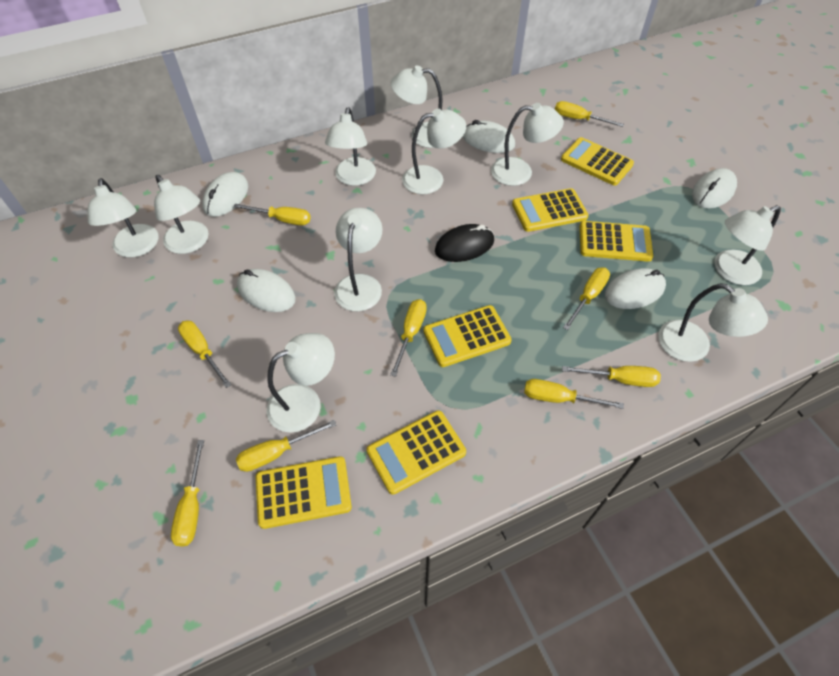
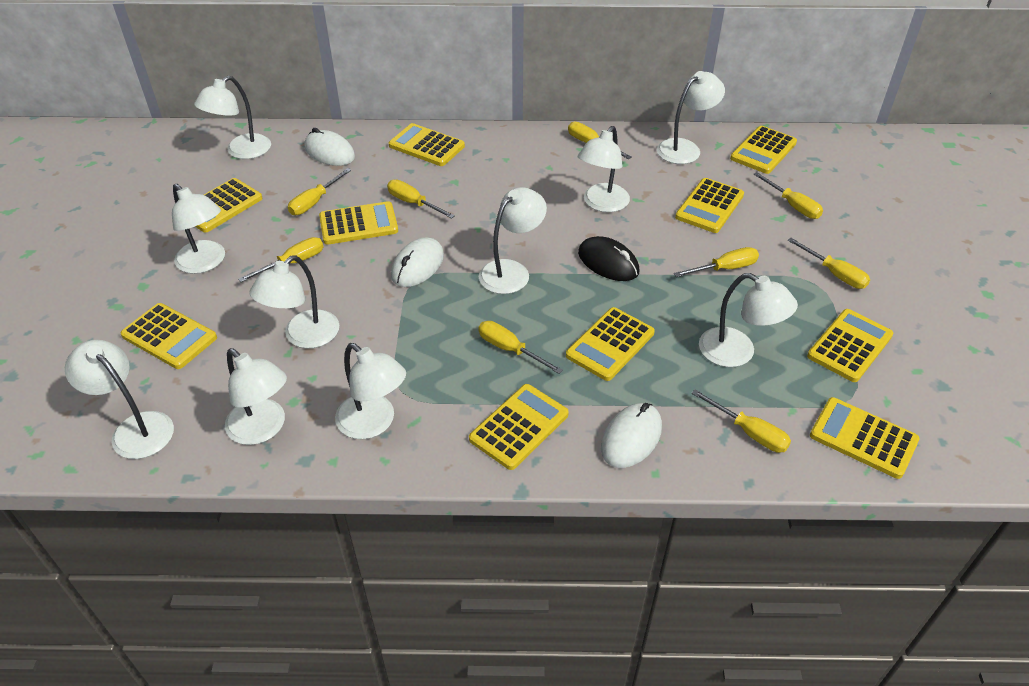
white mouse: 5 -> 3
yellow calculator: 6 -> 10

